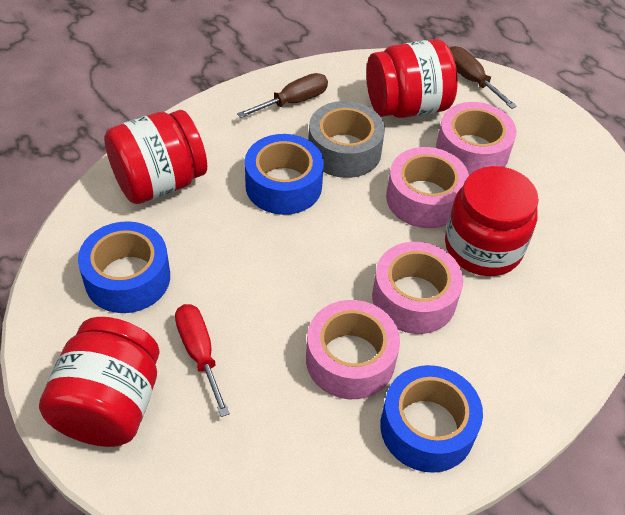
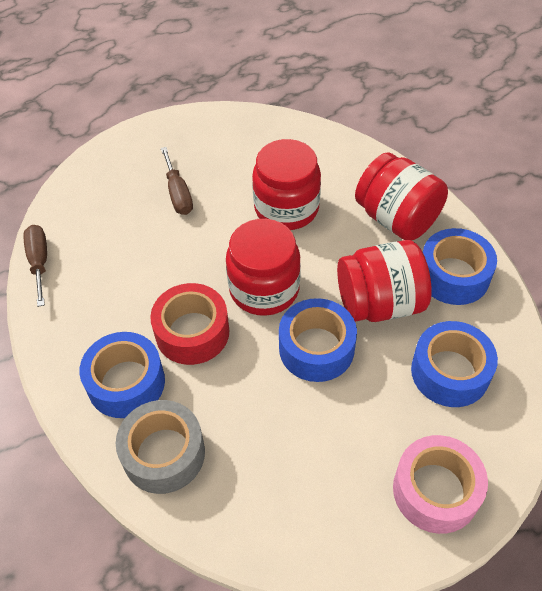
blue tape: 3 -> 4
pink tape: 4 -> 1
red screwdriver: 1 -> 0
red tape: 0 -> 1

